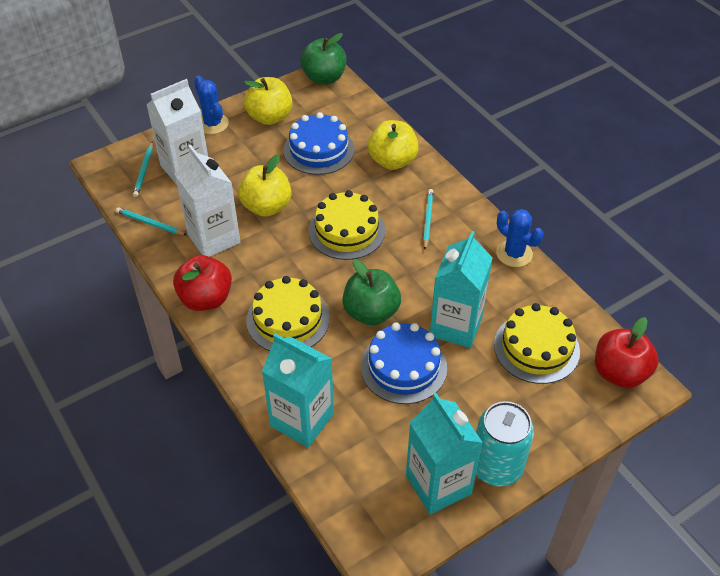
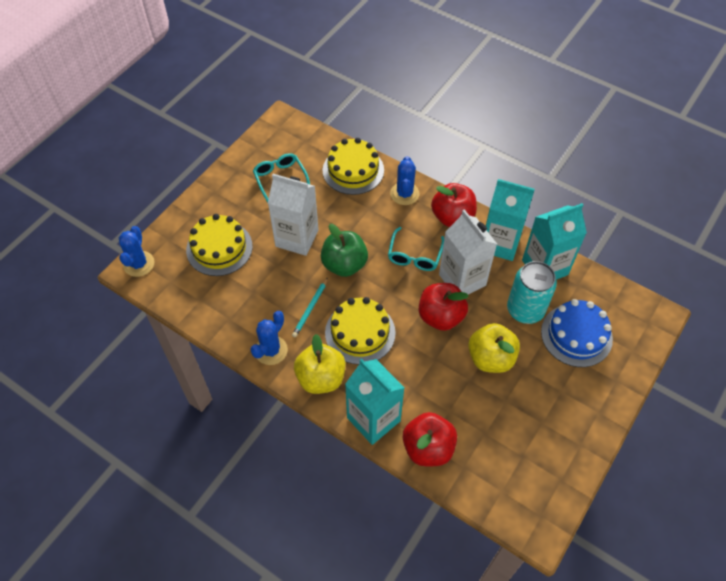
blue cactus: 2 -> 3
blue cake: 2 -> 1
green apple: 2 -> 1
red apple: 2 -> 3
turquoise glasses: 0 -> 2
turquoise pencil: 3 -> 1
yellow apple: 3 -> 2

